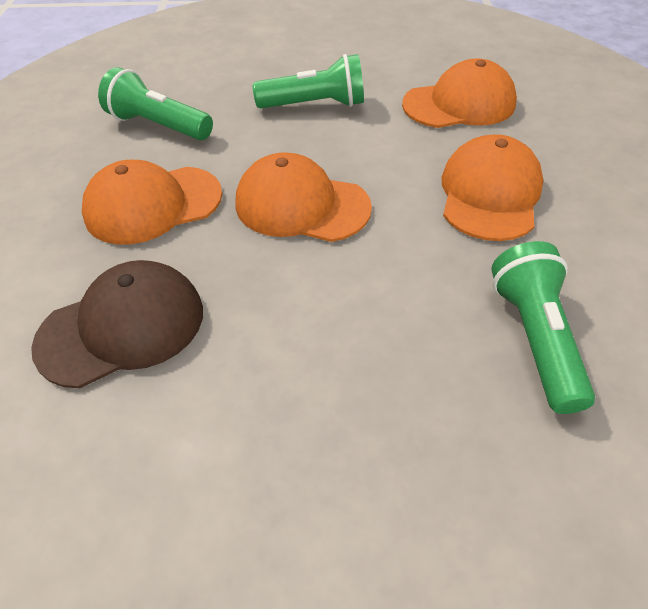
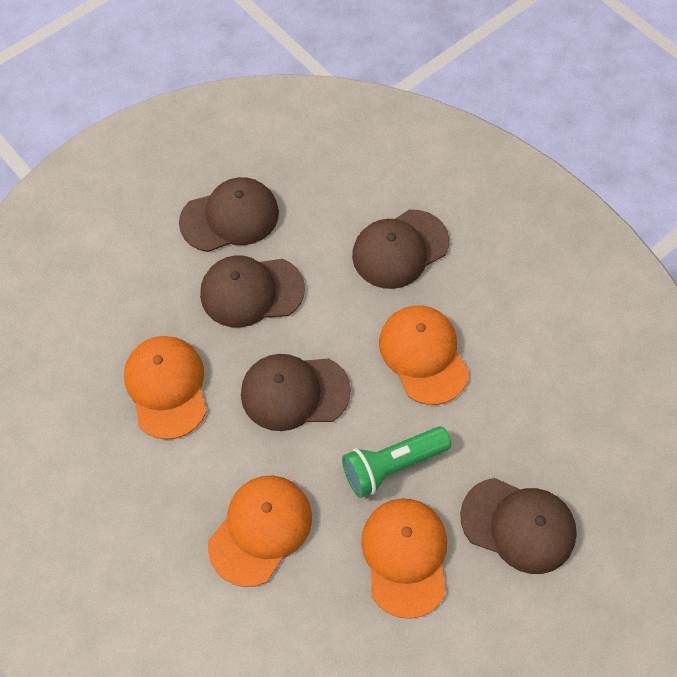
brown cap: 1 -> 5
green flashlight: 3 -> 1

